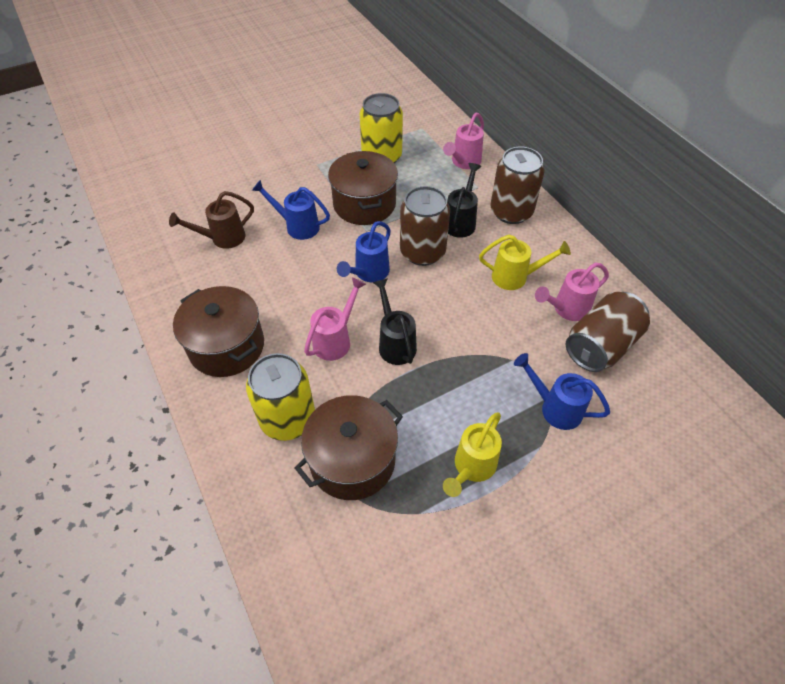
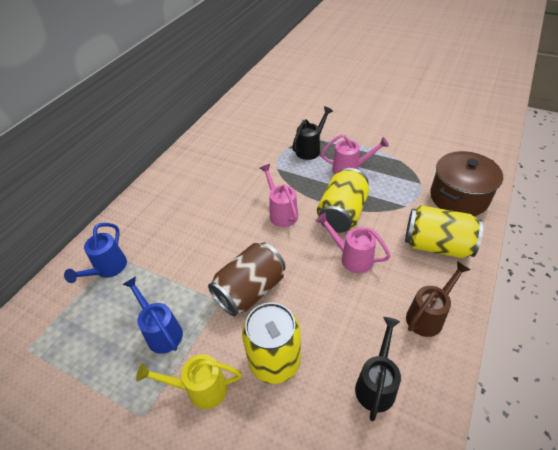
blue watering can: 3 -> 2
brown can: 3 -> 1
brown pot: 3 -> 1
yellow can: 2 -> 3
yellow watering can: 2 -> 1

